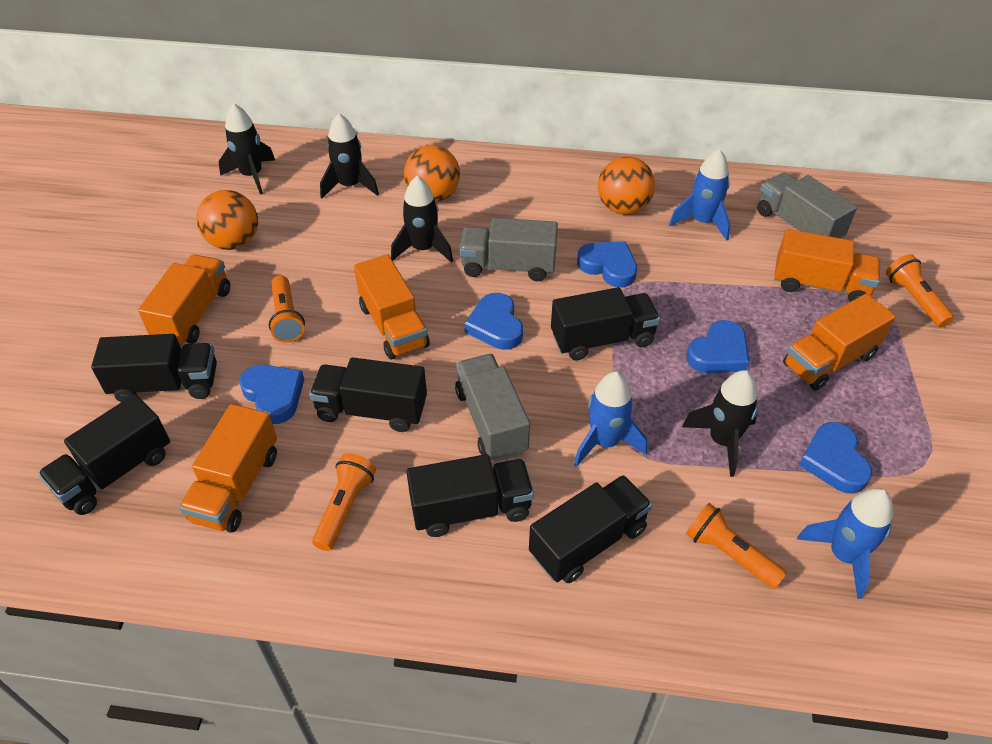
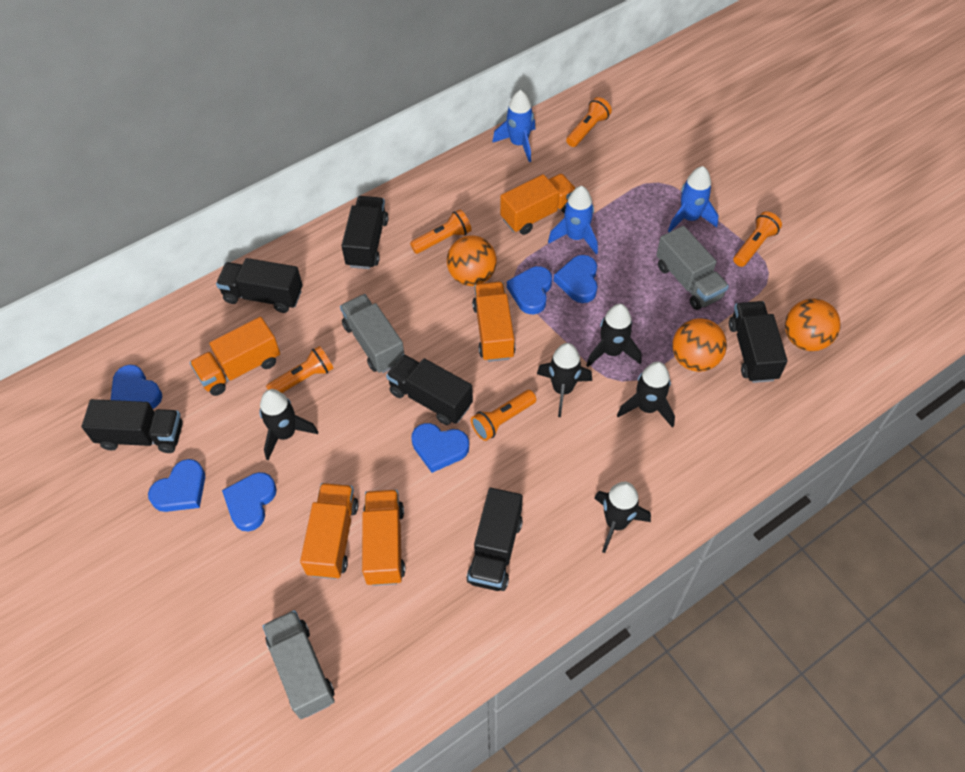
black rocket: 4 -> 5
blue heart: 5 -> 6
orange flashlight: 4 -> 5

